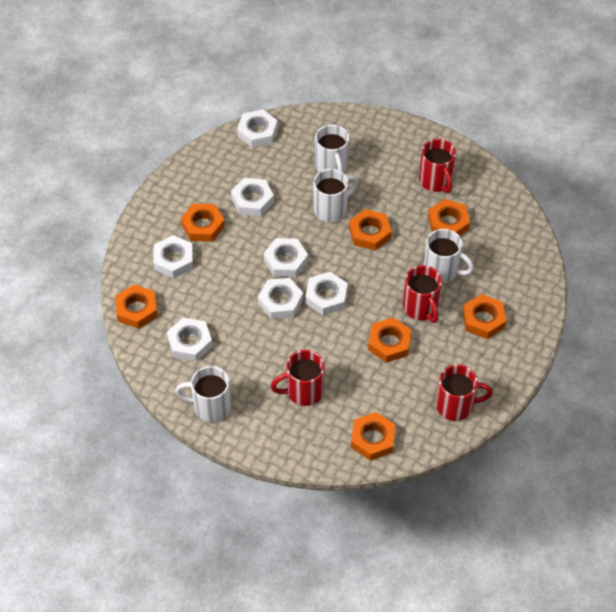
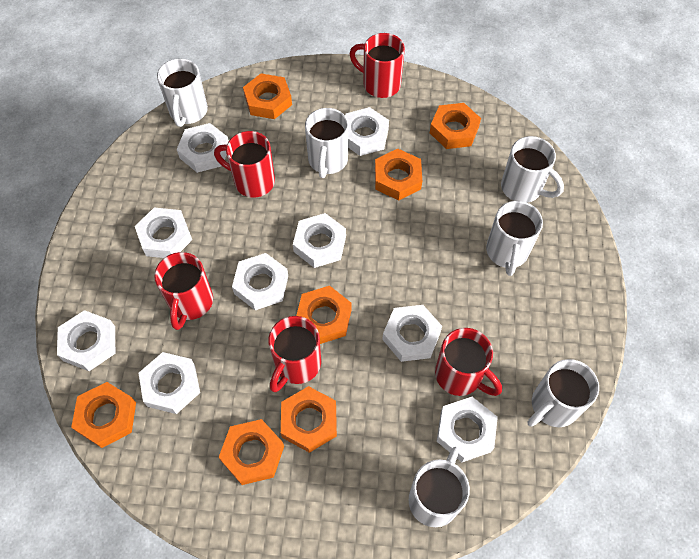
red mug: 4 -> 5
white mug: 4 -> 6
white nut: 7 -> 9

